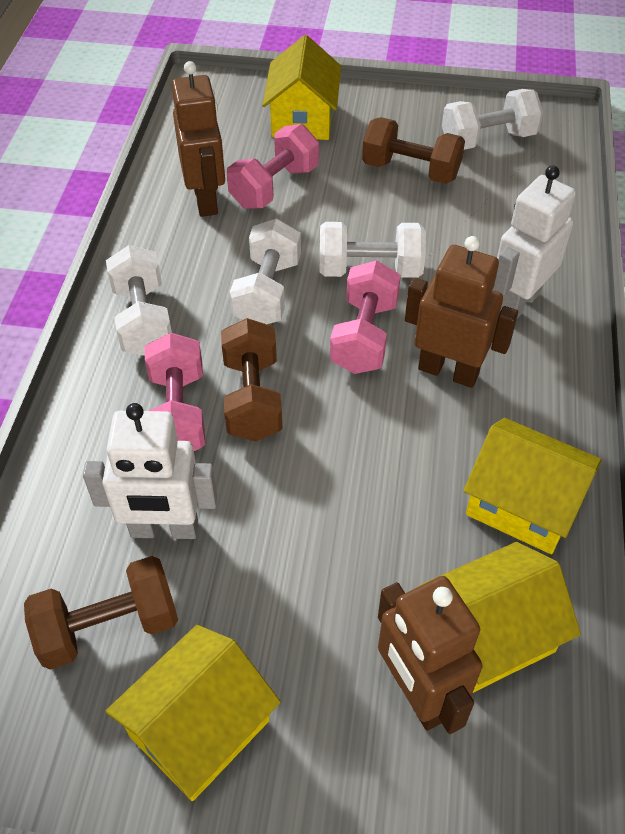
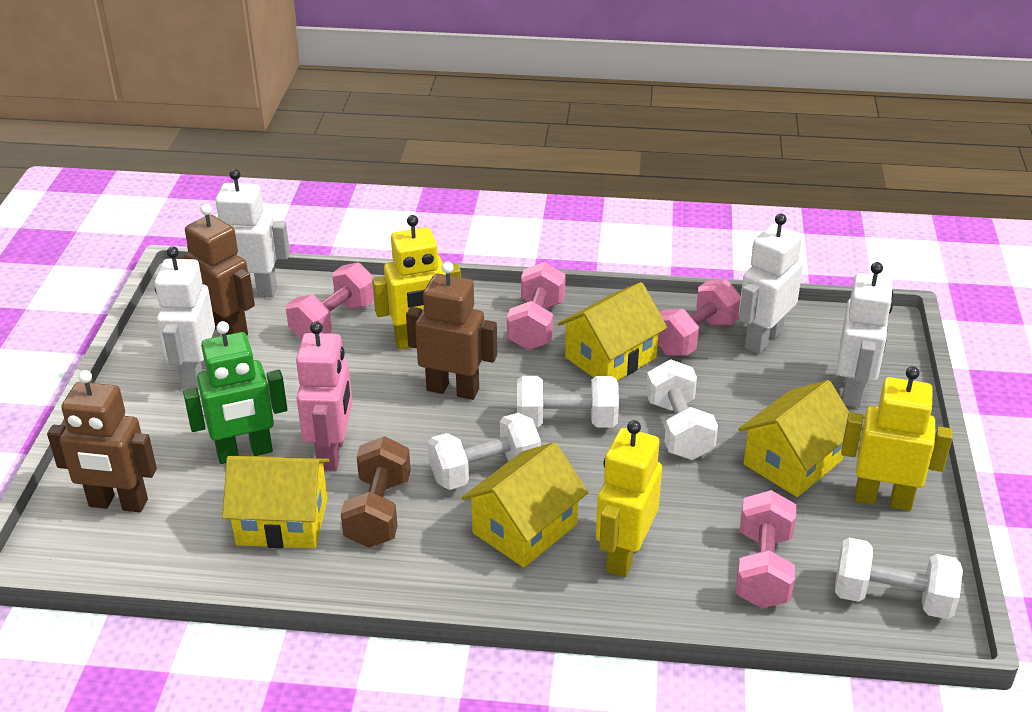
brown dumbbell: 3 -> 1
green robot: 0 -> 1
pink dumbbell: 3 -> 4
pink robot: 0 -> 1
white robot: 2 -> 4
yellow robot: 0 -> 3

